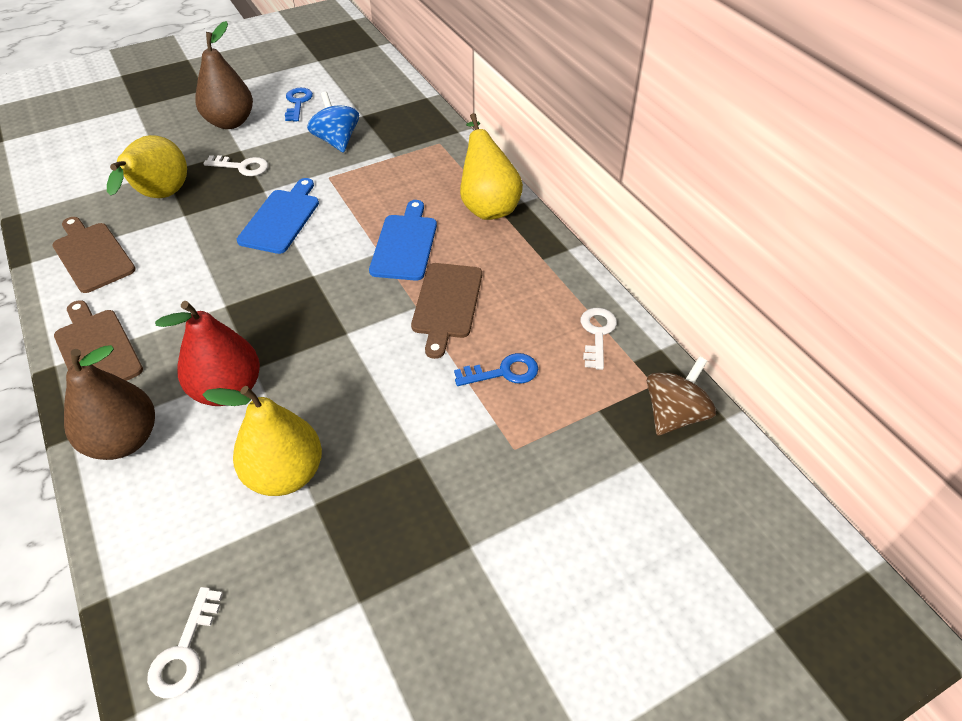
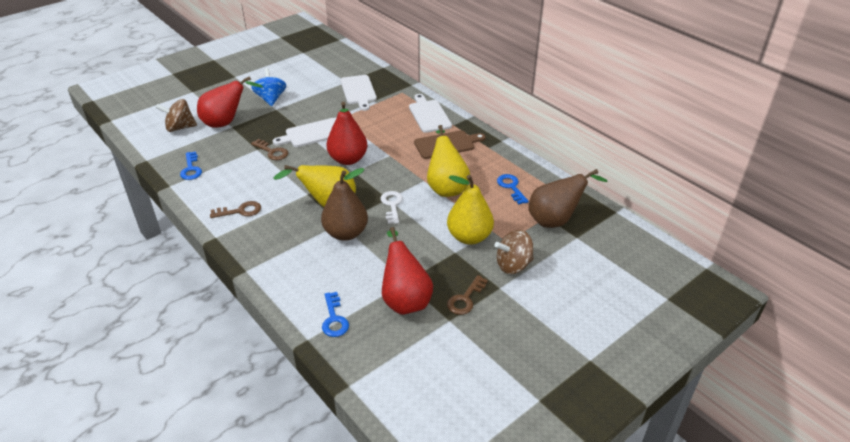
blue cutting board: 2 -> 0
blue key: 2 -> 3
brown cutting board: 3 -> 1
brown key: 0 -> 3
brown spinning top: 1 -> 2
red pear: 1 -> 3
white cutting board: 0 -> 3
white key: 3 -> 1

